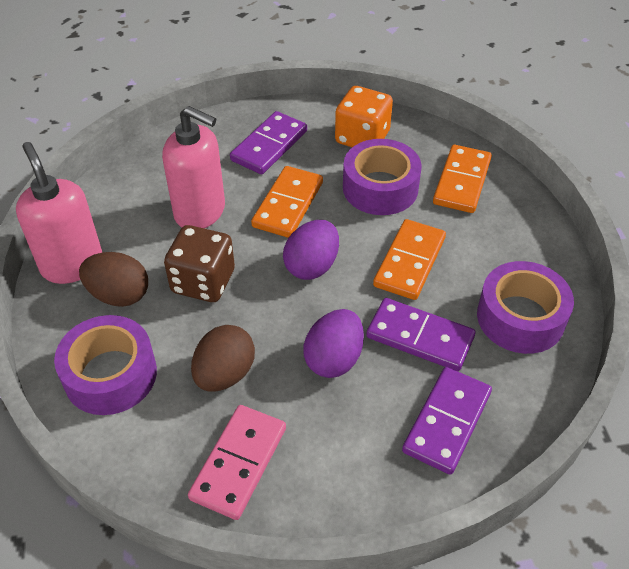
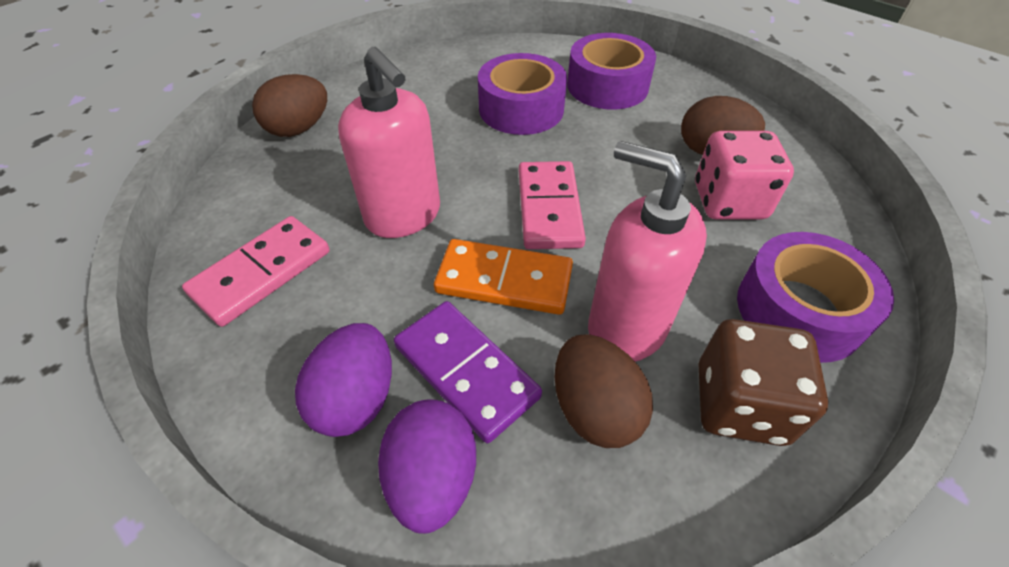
brown egg: 2 -> 3
orange dice: 1 -> 0
orange domino: 3 -> 1
pink dice: 0 -> 1
pink domino: 1 -> 2
purple domino: 3 -> 1

